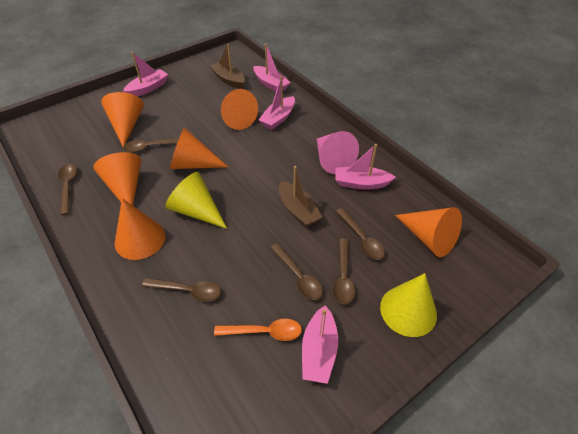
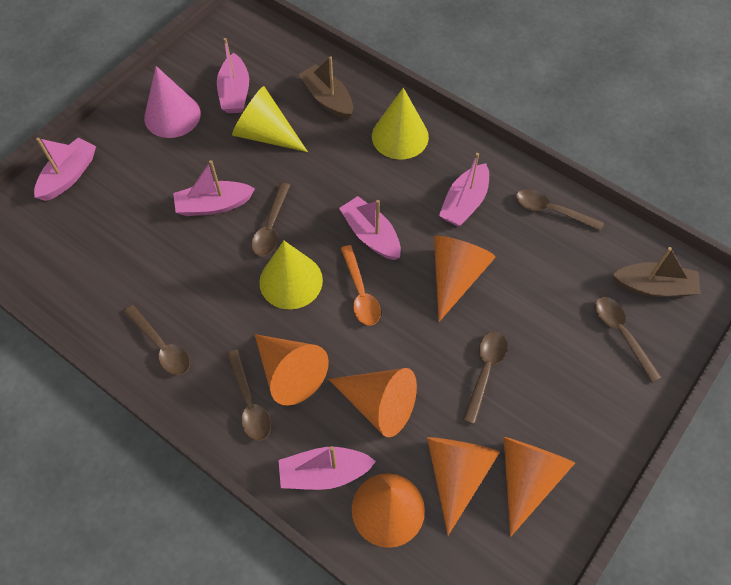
pink boat: 5 -> 6
yellow cone: 2 -> 3

